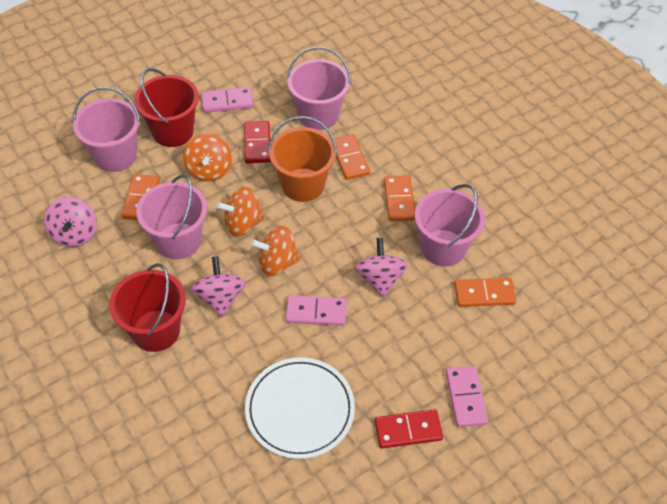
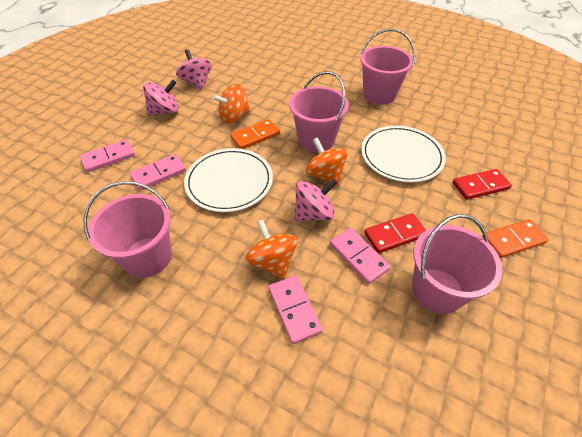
orange bucket: 1 -> 0
orange domino: 4 -> 2
pink domino: 3 -> 4
red bucket: 2 -> 0
white plate: 1 -> 2

